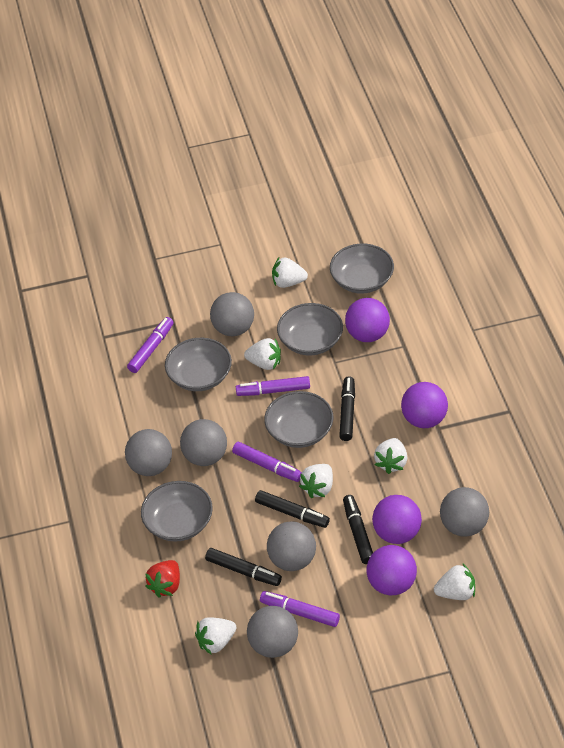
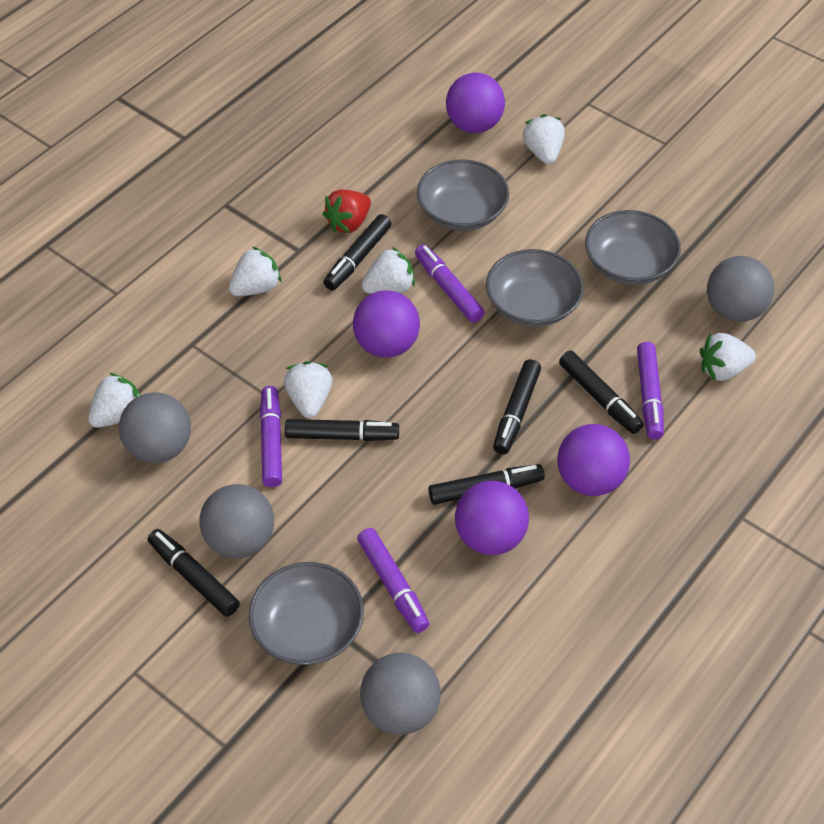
black marker: 4 -> 6
grey ball: 6 -> 4
grey bowl: 5 -> 4

